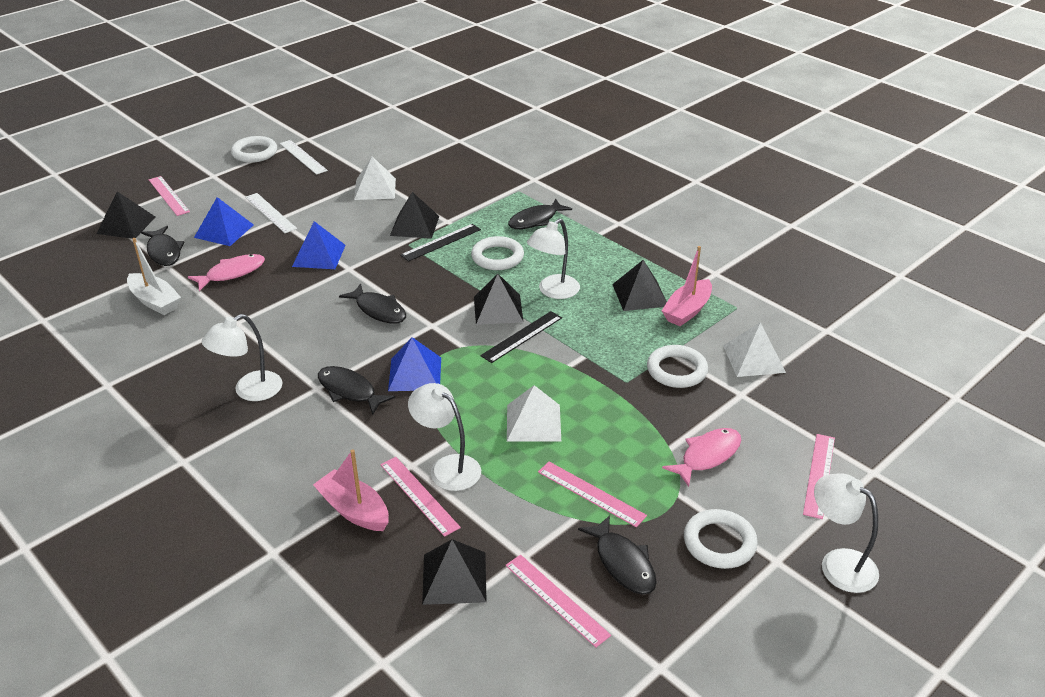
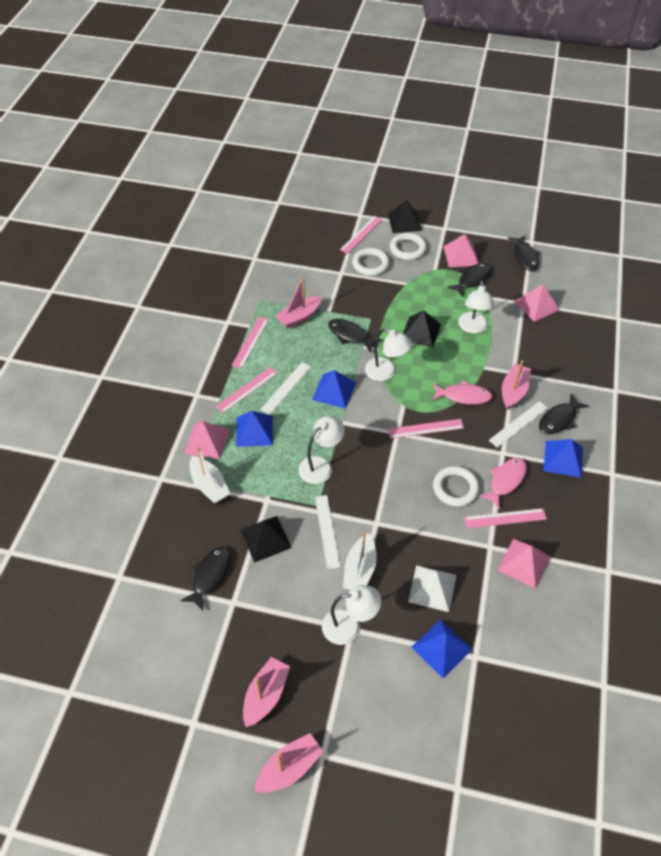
black pyramid: 5 -> 3
black ruler: 2 -> 0
blue pyramid: 3 -> 4
pink boat: 2 -> 4
pink pyramid: 0 -> 4
white boat: 1 -> 2
white pyramid: 3 -> 1
white ring: 4 -> 3
white ruler: 2 -> 3

